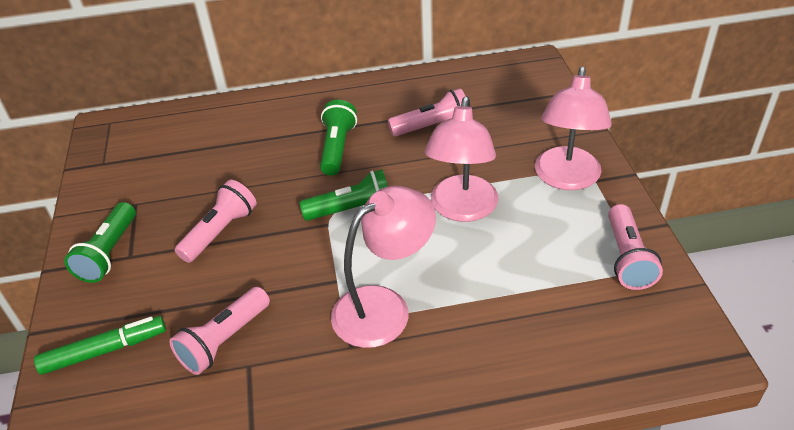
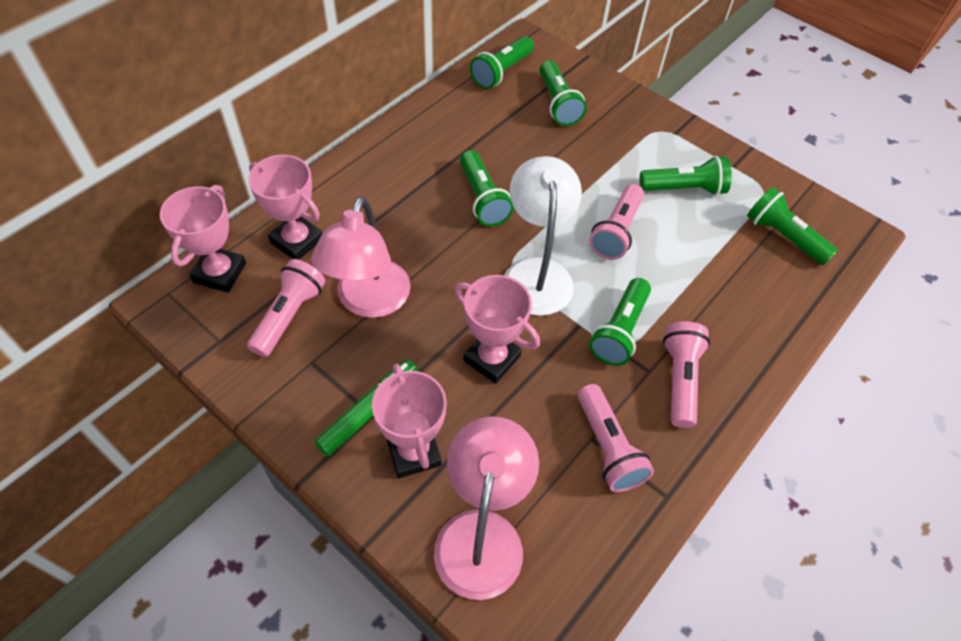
green flashlight: 3 -> 6
pink lamp: 3 -> 2
pink trophy: 0 -> 4
white lamp: 0 -> 1

